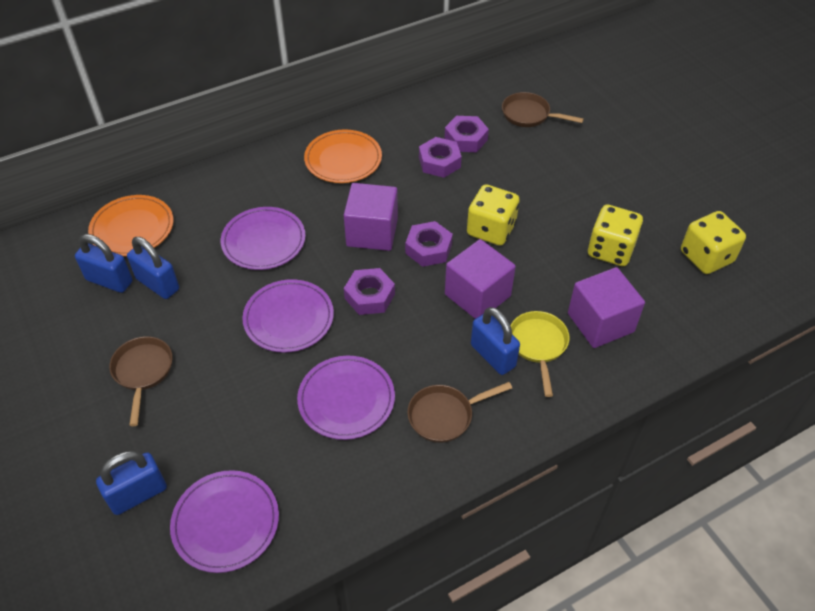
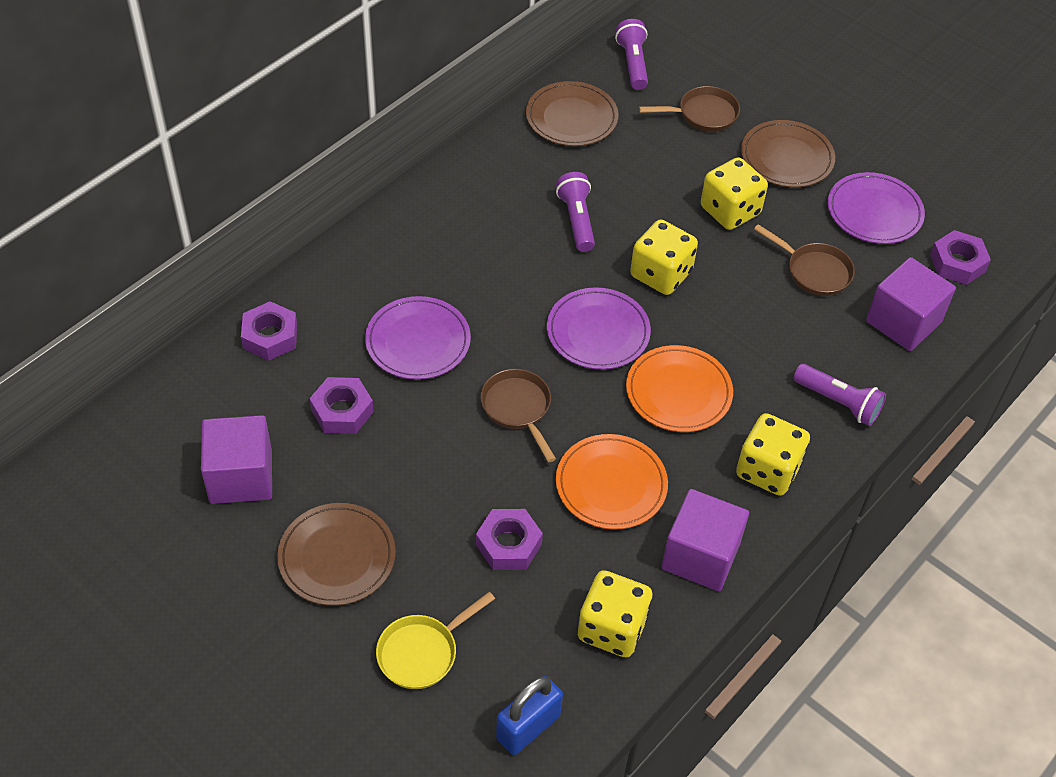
blue padlock: 4 -> 1
brown plate: 0 -> 3
purple flashlight: 0 -> 3
purple plate: 4 -> 3
yellow dice: 3 -> 4

